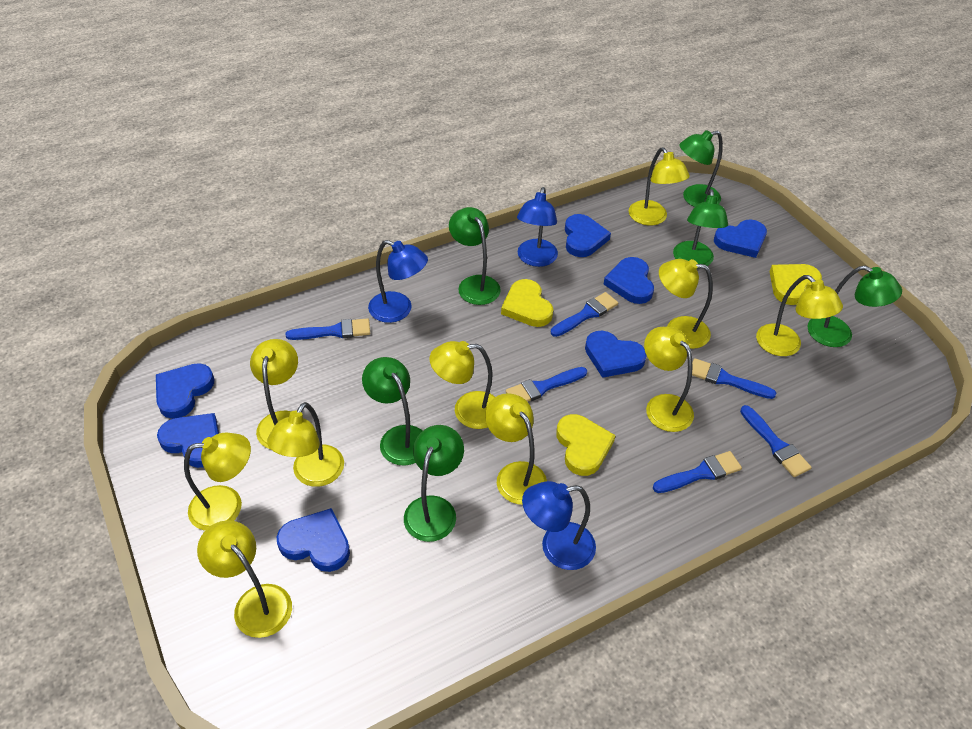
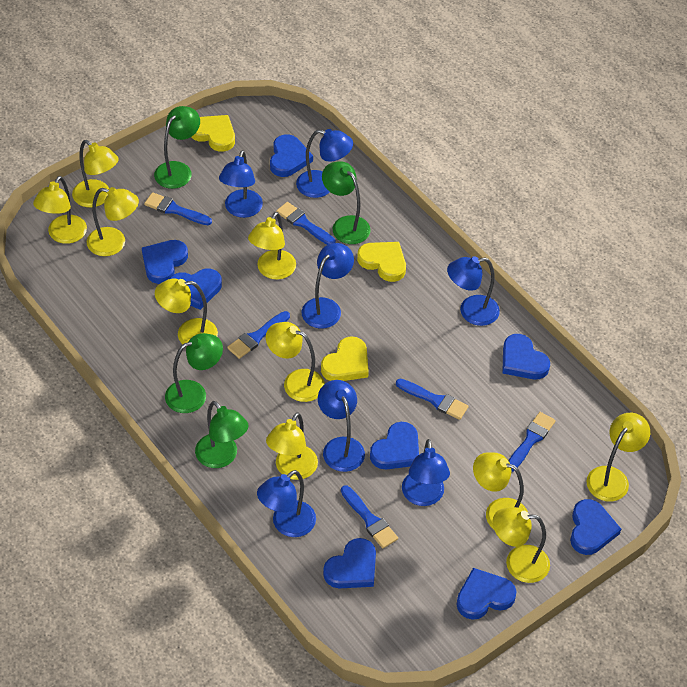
blue heart: 7 -> 8
blue lamp: 3 -> 7
green lamp: 6 -> 4

